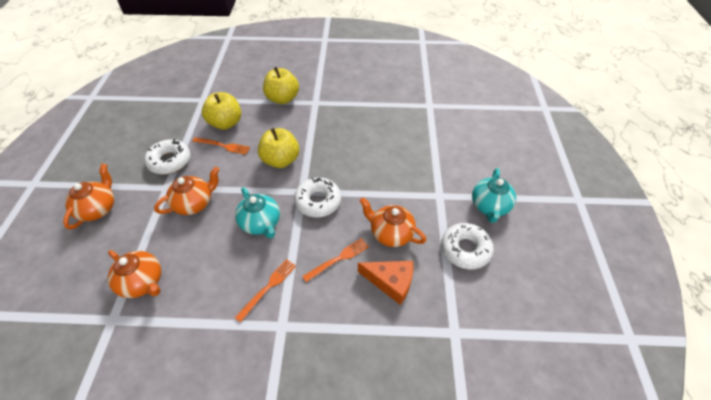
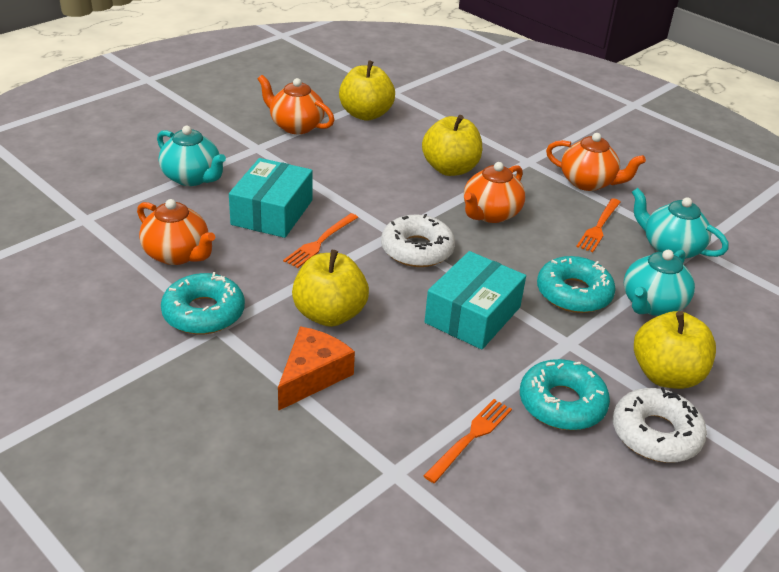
turquoise box: 0 -> 2
turquoise donut: 0 -> 3
turquoise teapot: 2 -> 3
white donut: 3 -> 2
yellow apple: 3 -> 4

